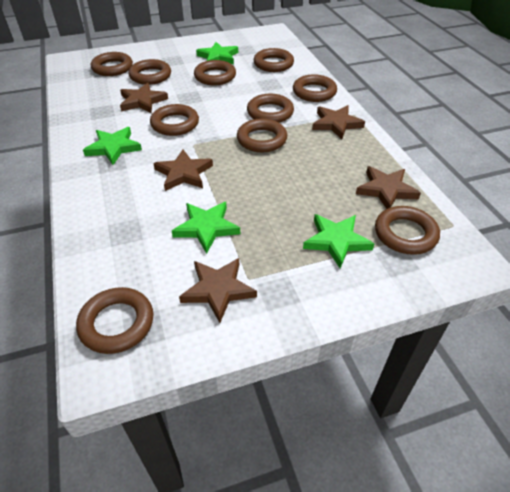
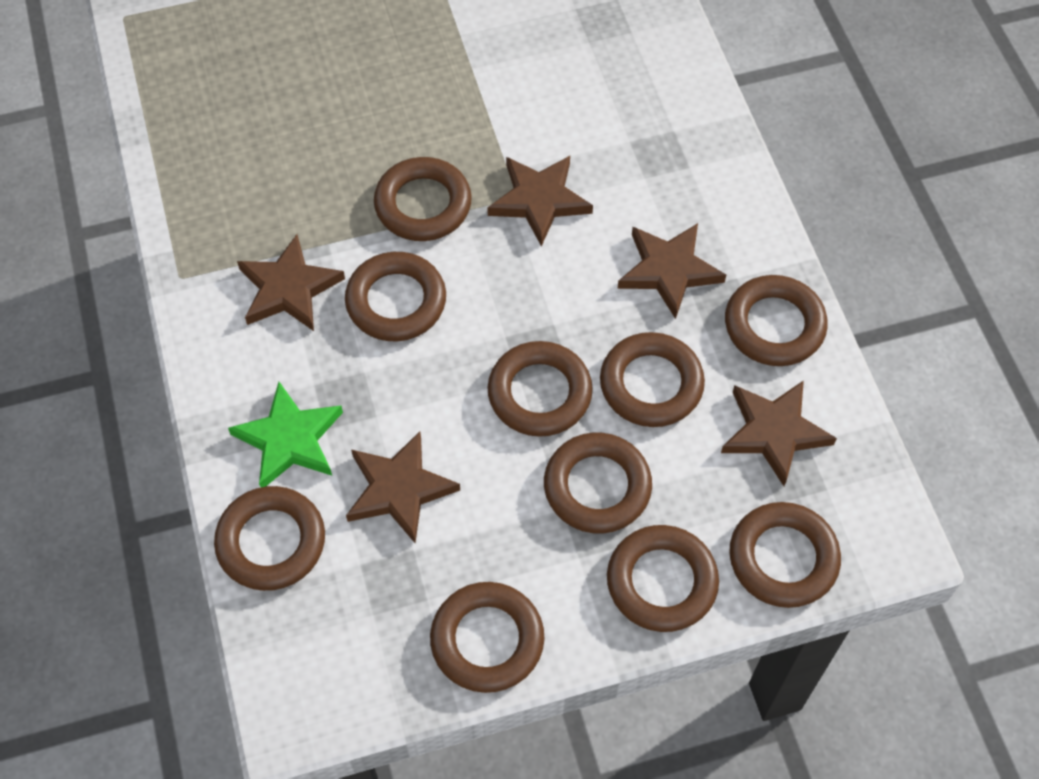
green star: 4 -> 1

